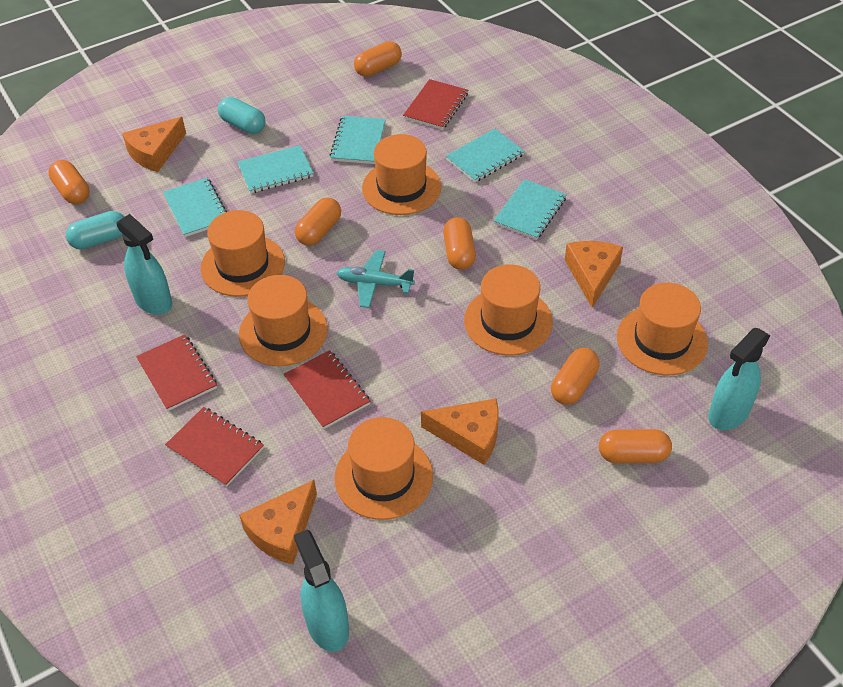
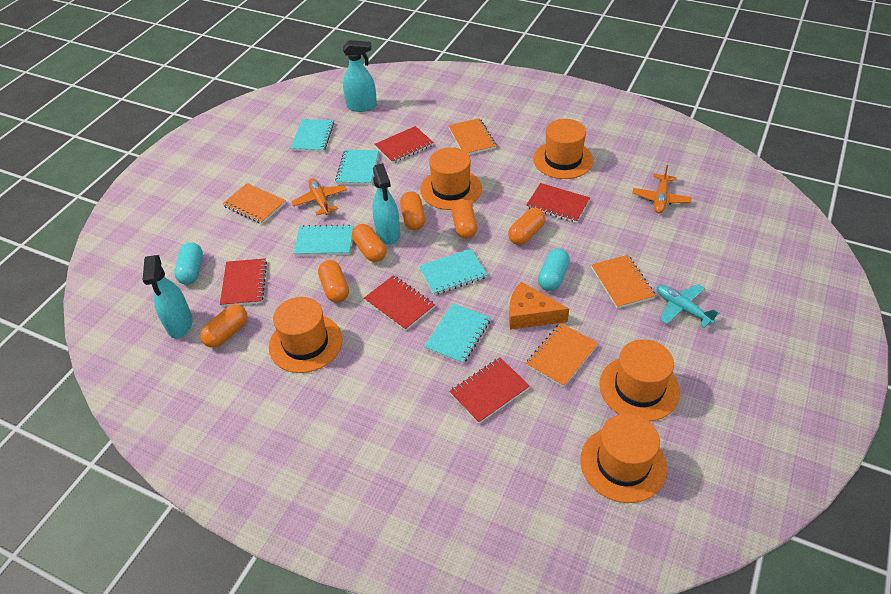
orange cheese: 4 -> 1
orange hat: 6 -> 5
orange notebook: 0 -> 4
orange plane: 0 -> 2
red notebook: 4 -> 5

